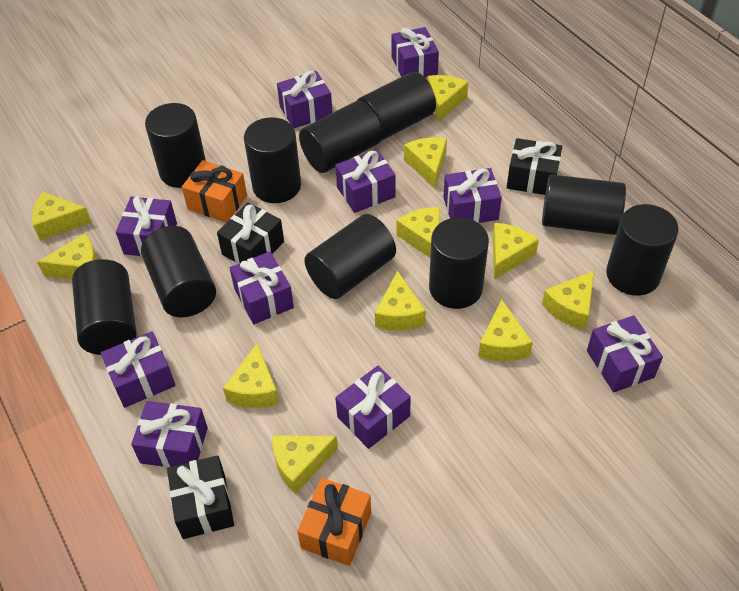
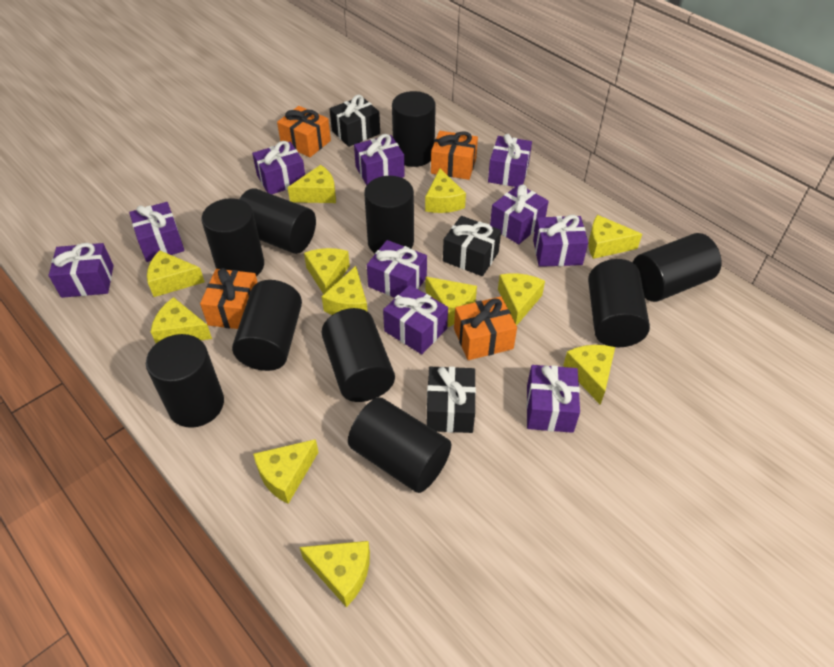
orange gift: 2 -> 4
yellow cheese: 11 -> 12

